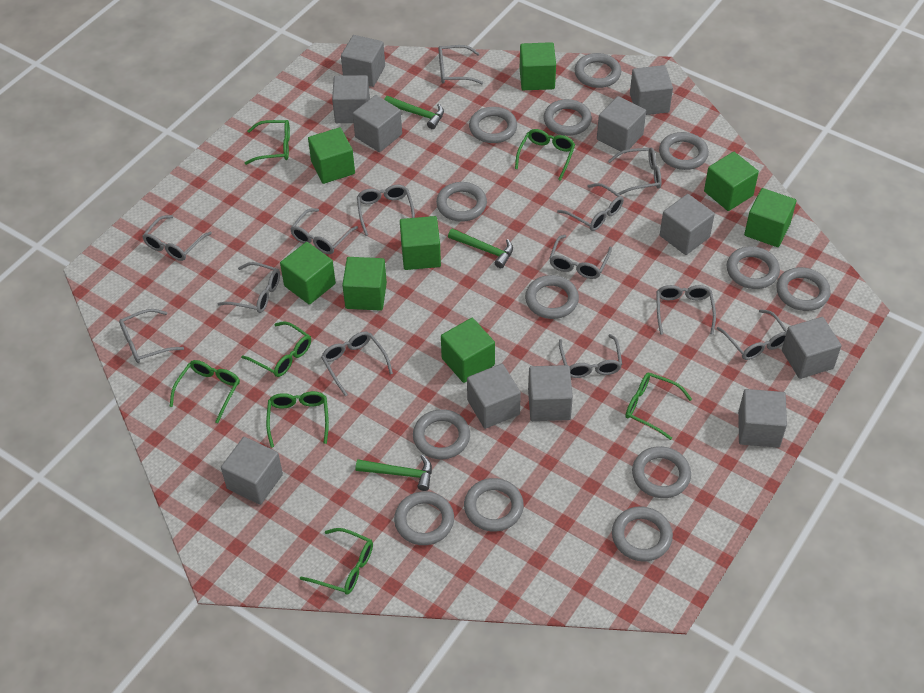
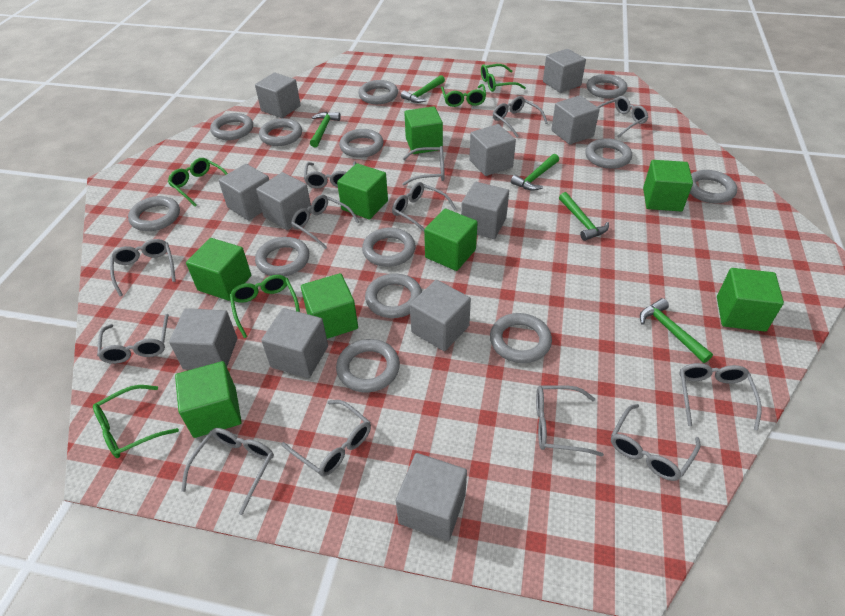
green glasses: 7 -> 5
green hammer: 3 -> 5

